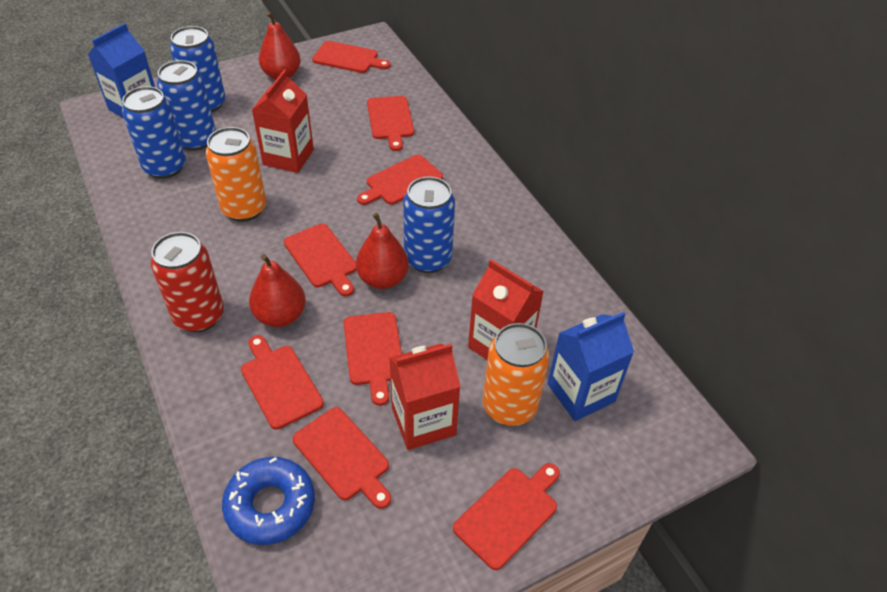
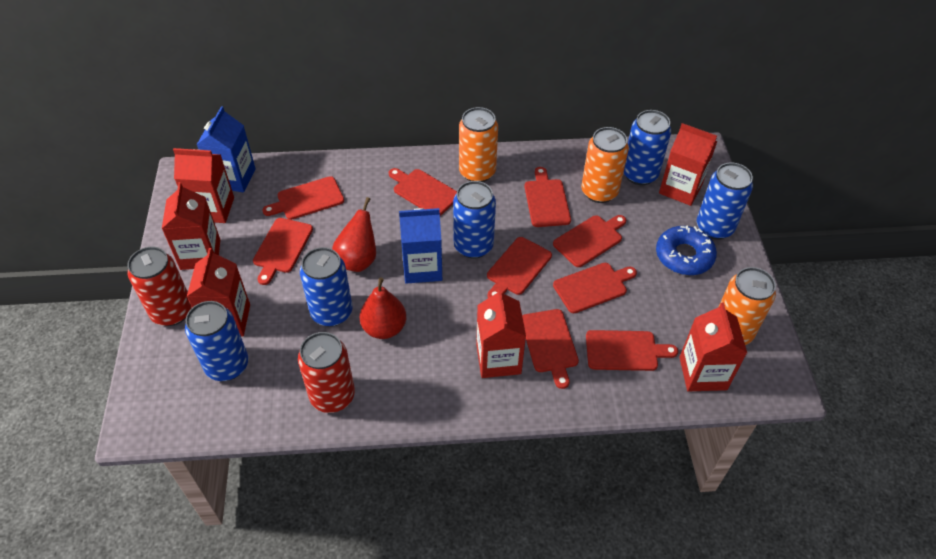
blue can: 4 -> 5
orange can: 2 -> 3
red can: 1 -> 2
red carton: 3 -> 6
red cutting board: 8 -> 9
red pear: 3 -> 2

